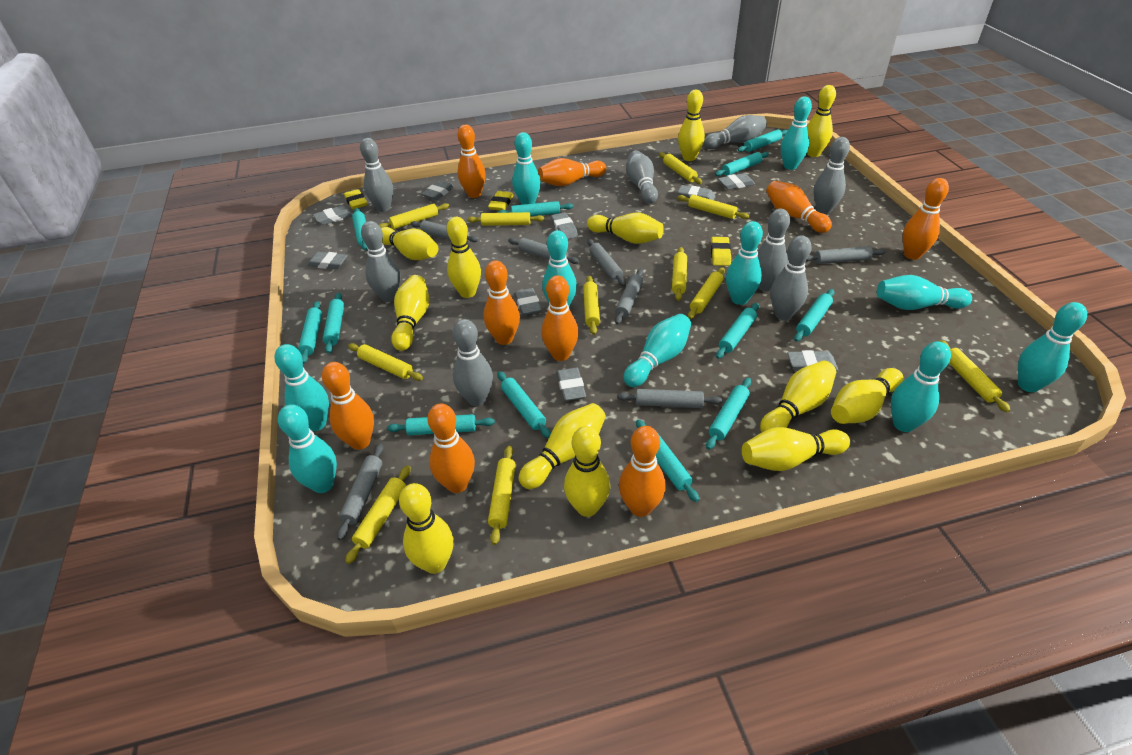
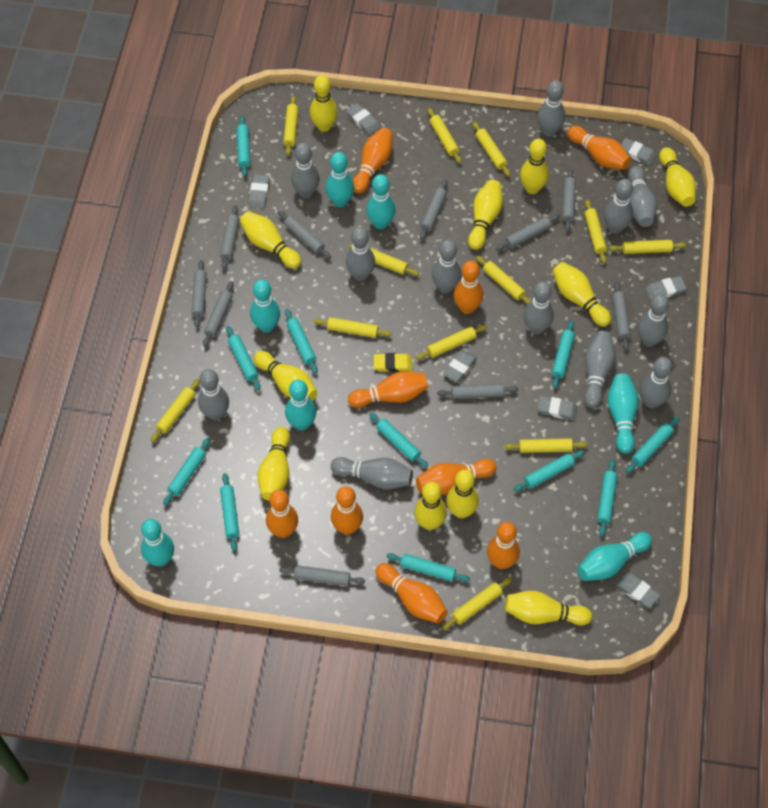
grey bowling pin: 8 -> 12
grey eraser: 9 -> 7
grey rolling pin: 7 -> 10
turquoise bowling pin: 10 -> 7
turquoise rolling pin: 12 -> 11
yellow bowling pin: 12 -> 11
yellow eraser: 3 -> 1
yellow rolling pin: 11 -> 12

